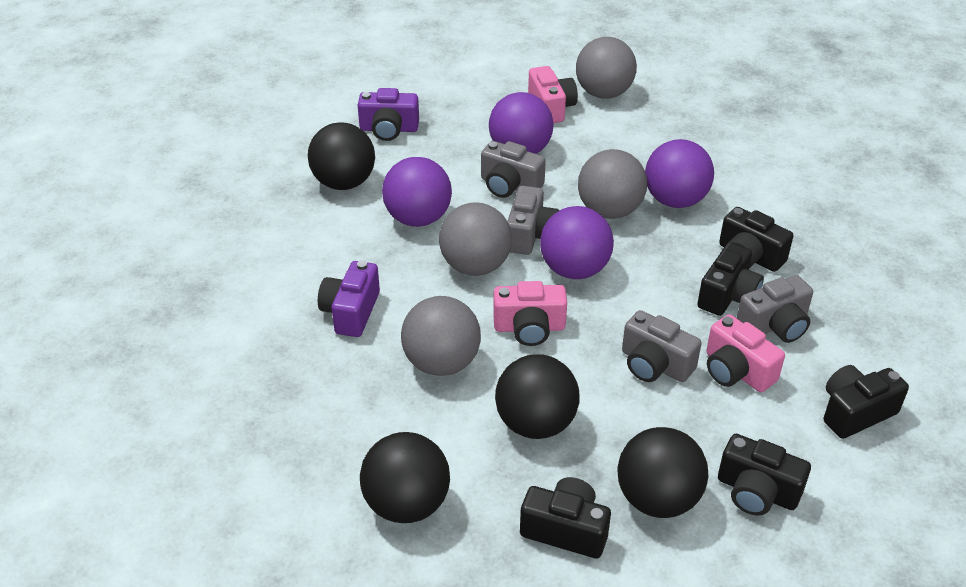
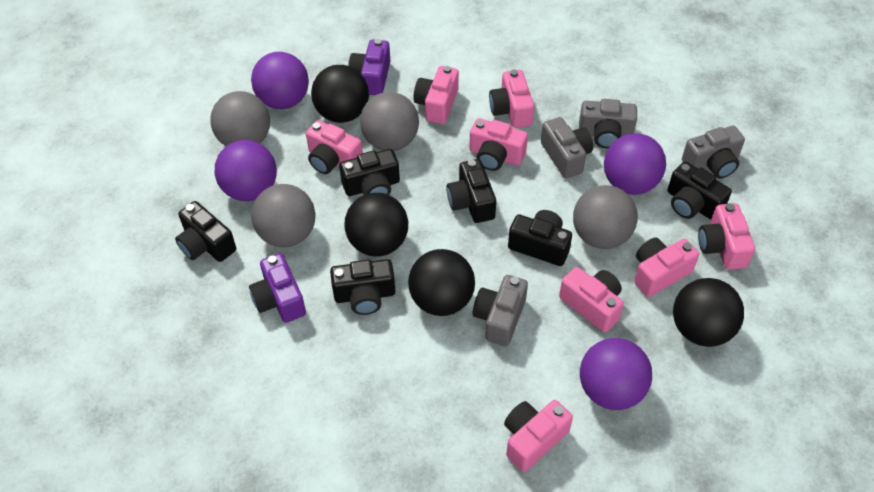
black camera: 5 -> 6
pink camera: 3 -> 8

